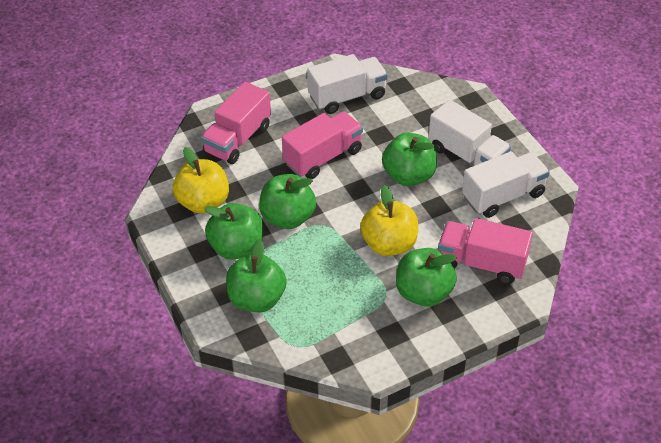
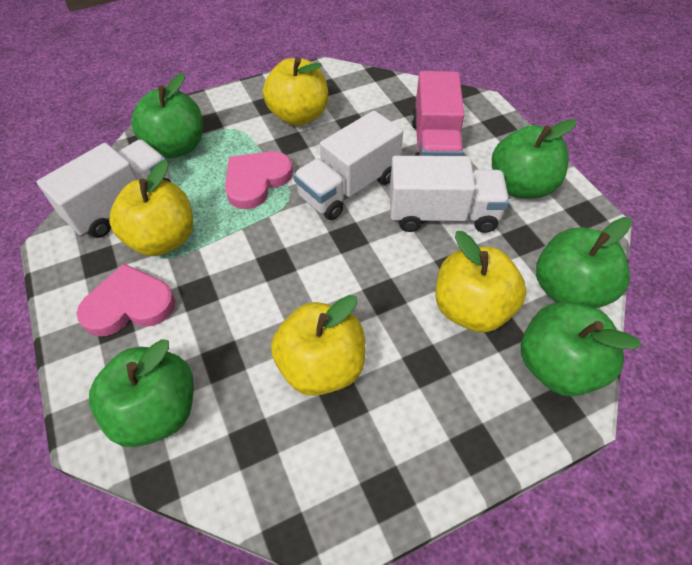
pink heart: 0 -> 2
pink truck: 3 -> 1
yellow apple: 2 -> 4

